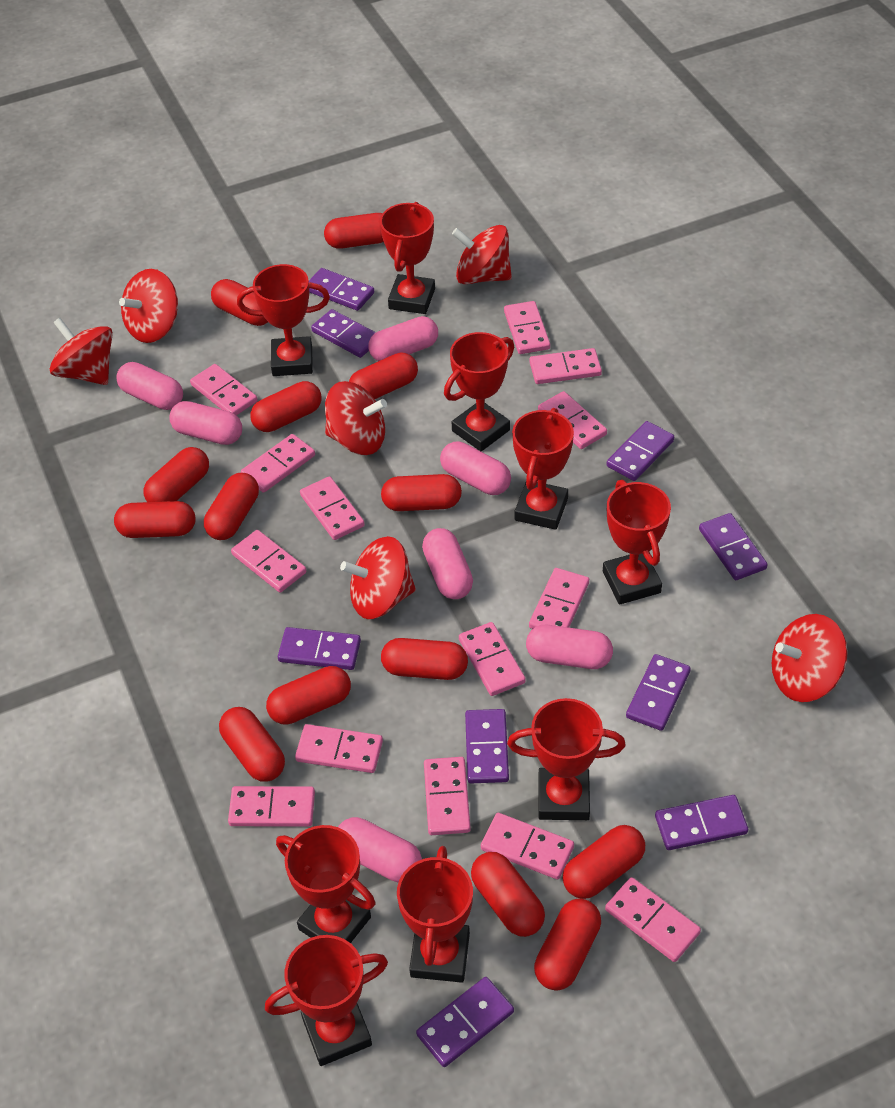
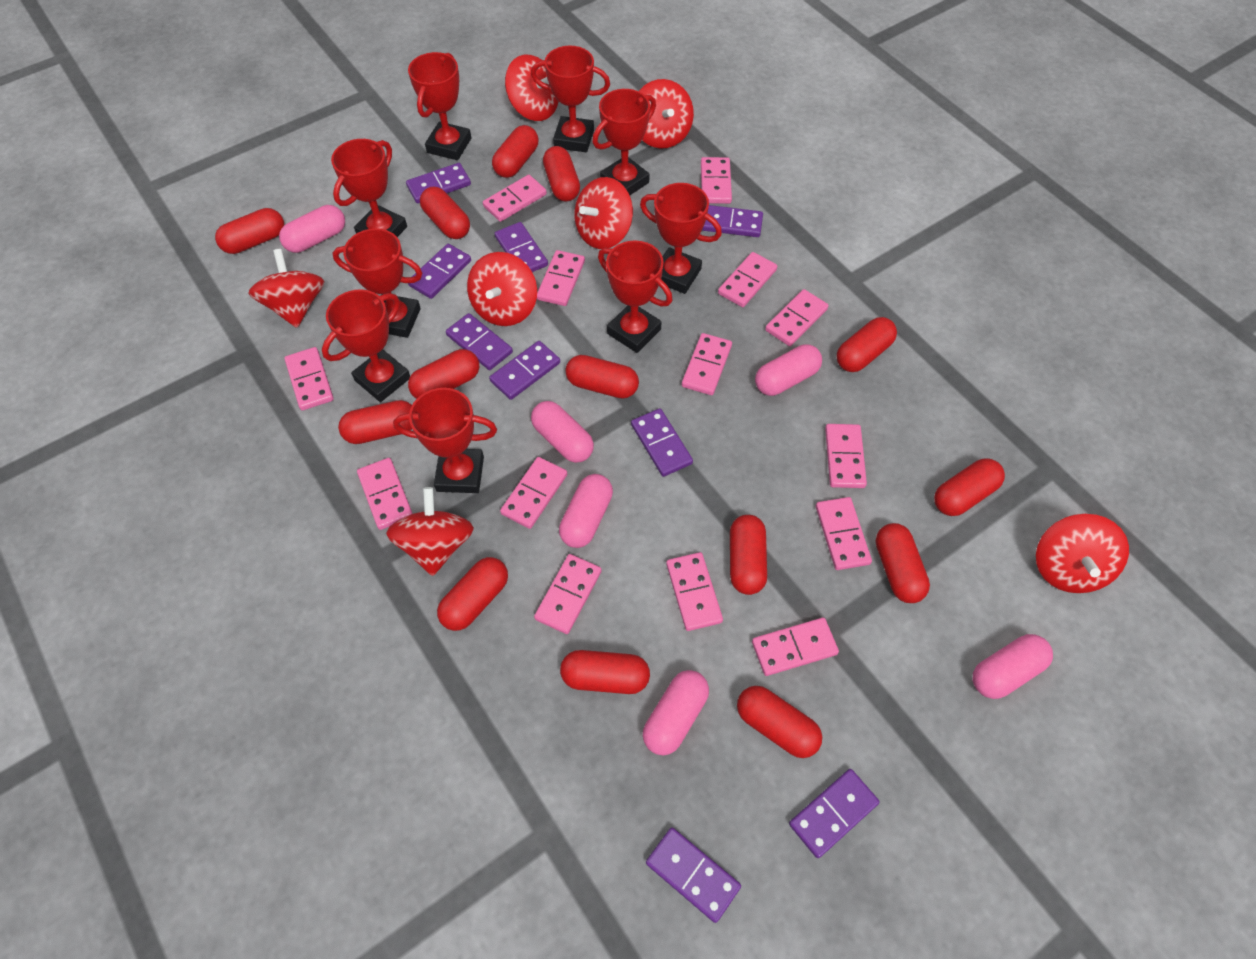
pink capsule: 7 -> 6
red spinning top: 6 -> 7

